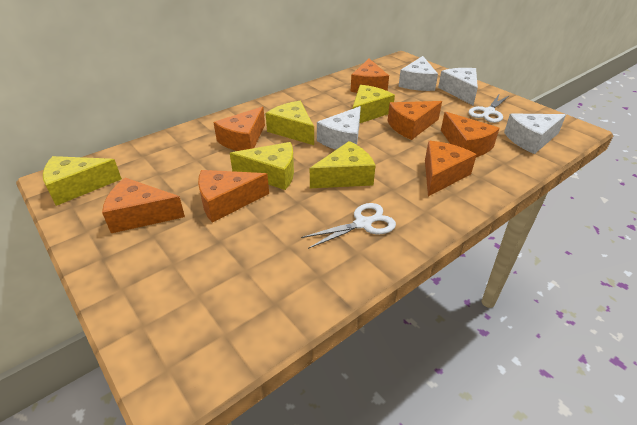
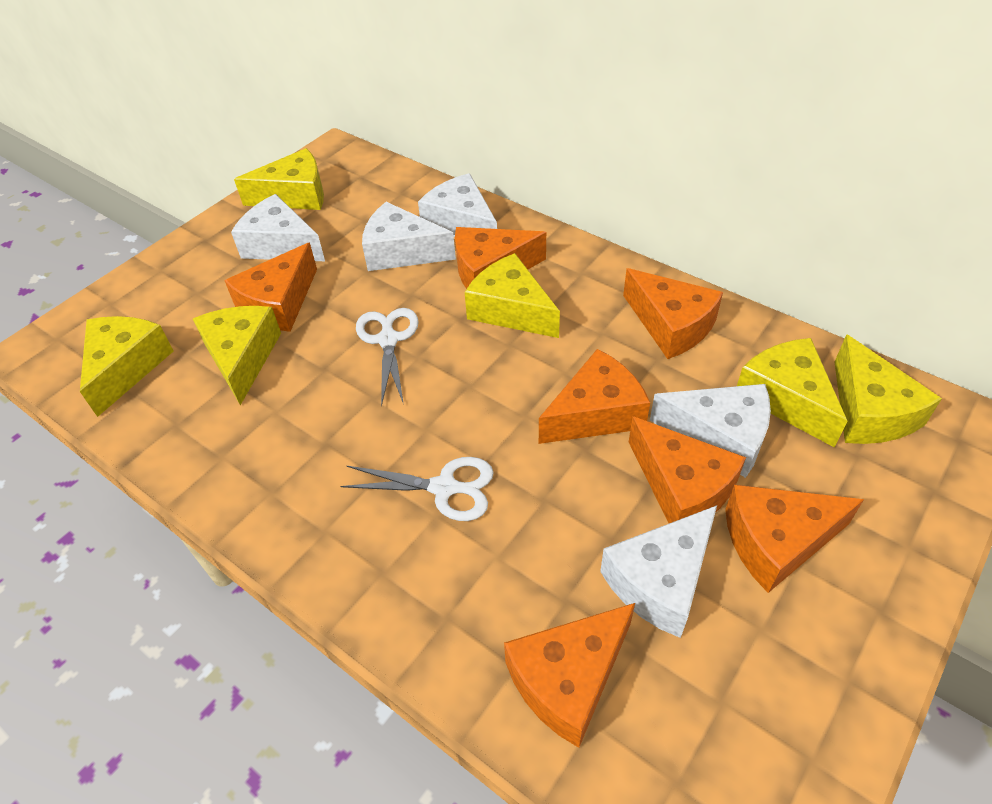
white cheese: 4 -> 5
yellow cheese: 5 -> 6

